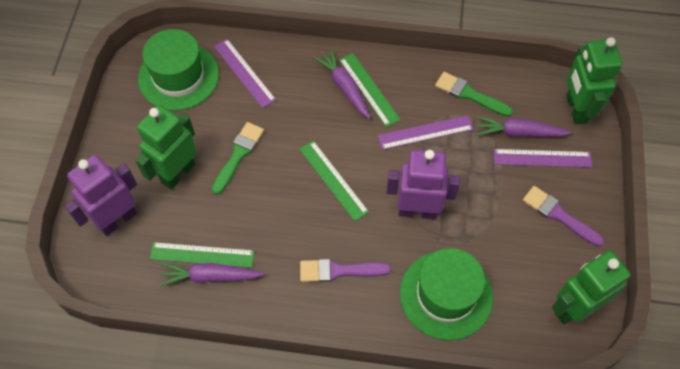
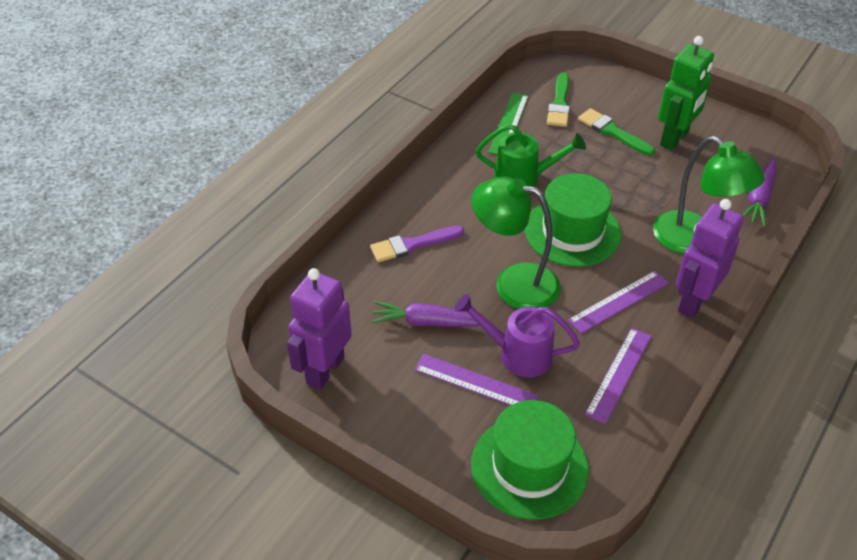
green lamp: 0 -> 2
green robot: 3 -> 1
green ruler: 3 -> 1
green watering can: 0 -> 1
purple brush: 2 -> 1
purple carrot: 3 -> 2
purple watering can: 0 -> 1

